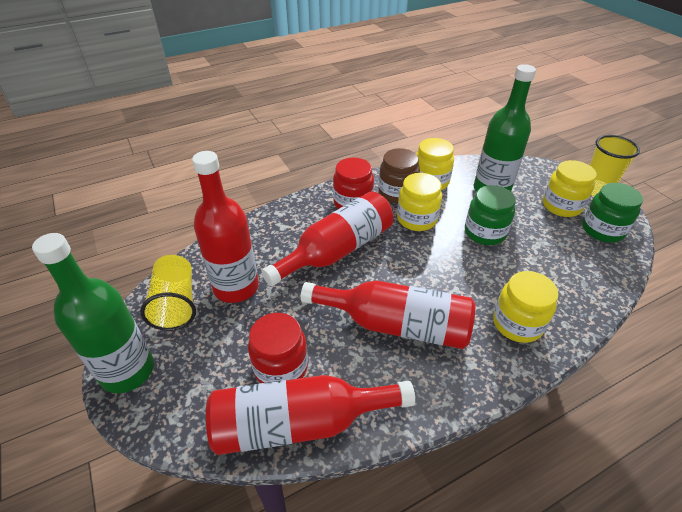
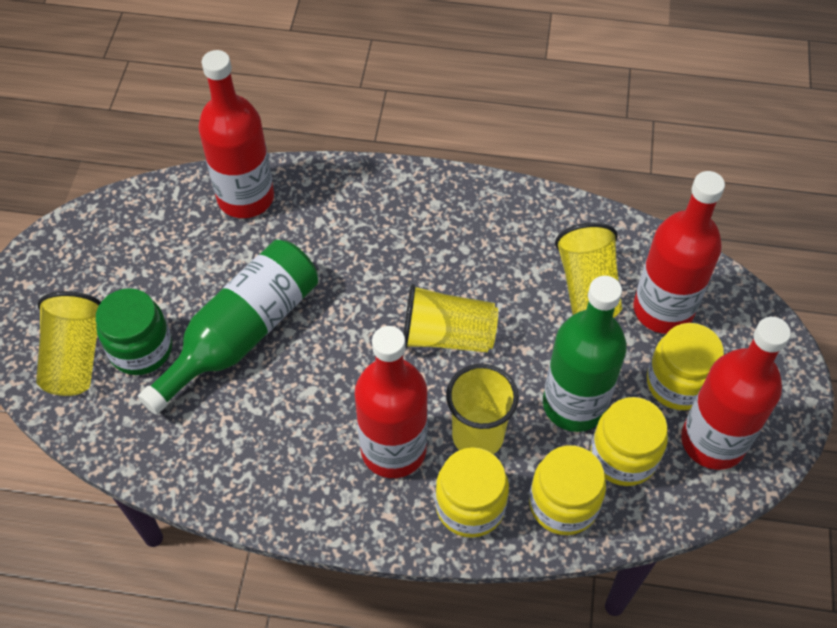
brown jar: 1 -> 0
green jar: 2 -> 1
red jar: 2 -> 0
yellow cup: 2 -> 4

